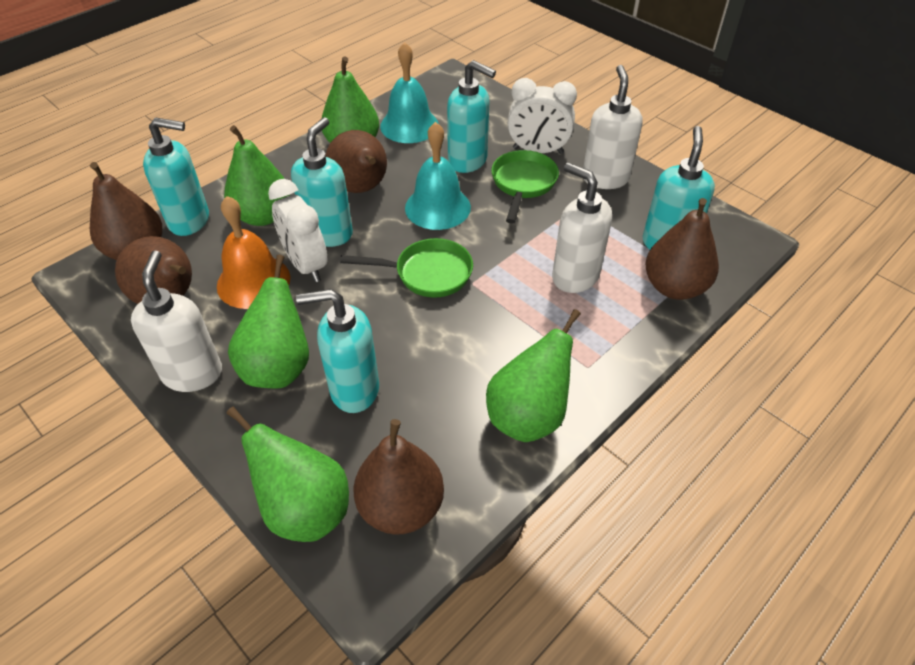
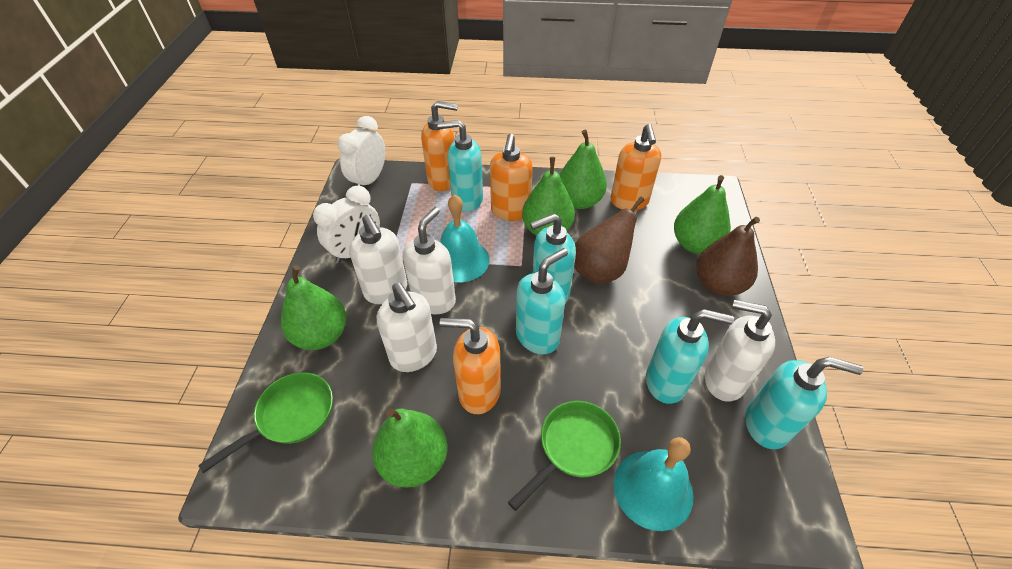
brown pear: 5 -> 2
orange bell: 1 -> 0
orange soap dispenser: 0 -> 4
white soap dispenser: 3 -> 4

